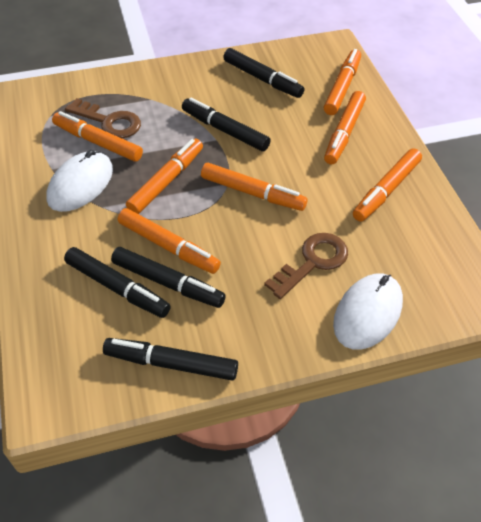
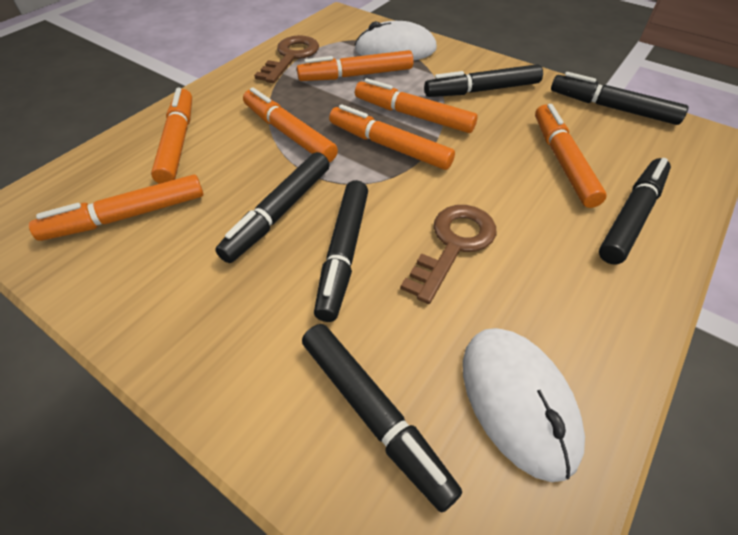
black marker: 5 -> 6

